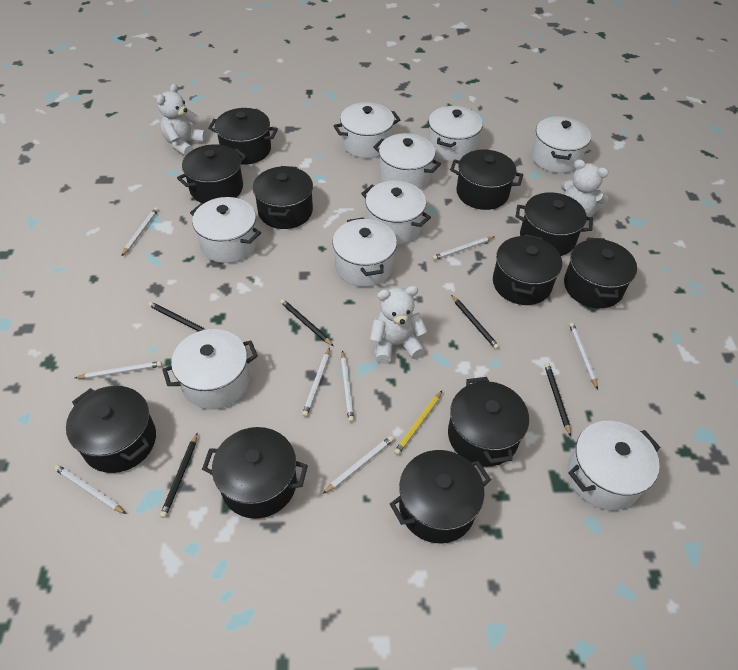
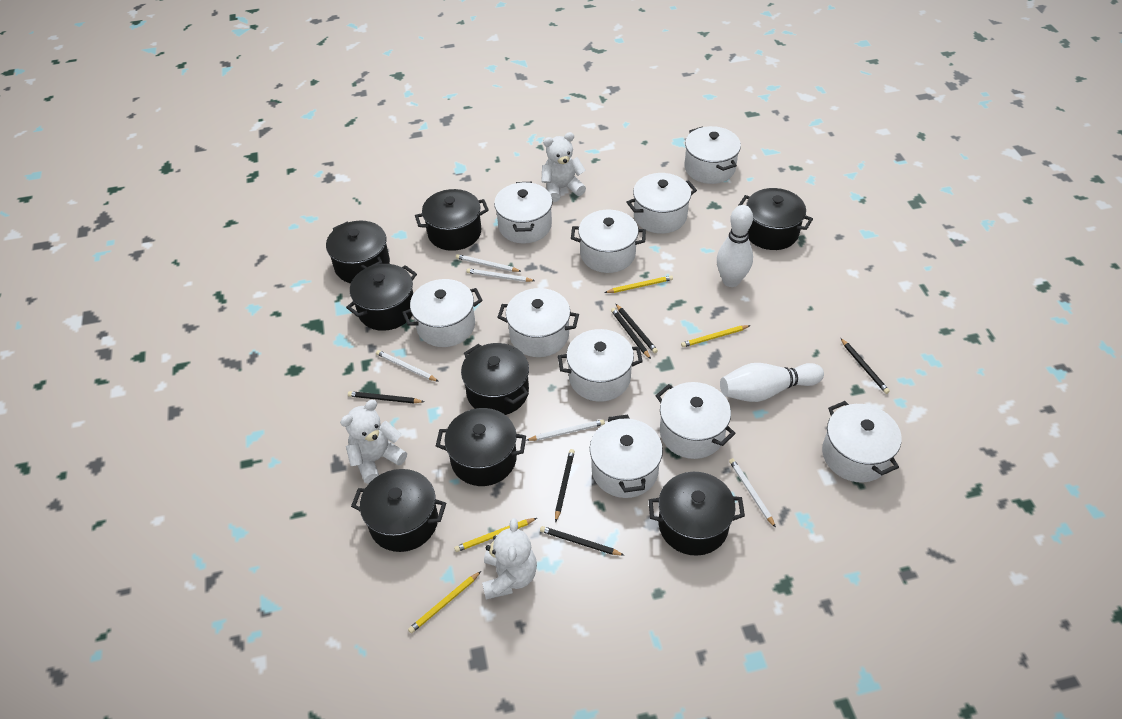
black pencil: 5 -> 6
black pot: 11 -> 8
white bowling pin: 0 -> 2
white pencil: 8 -> 5
white pot: 9 -> 10
yellow pencil: 1 -> 4

